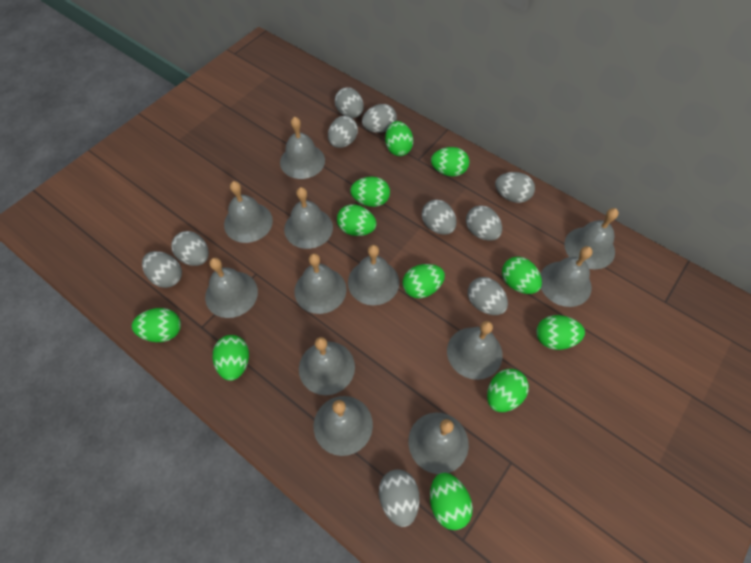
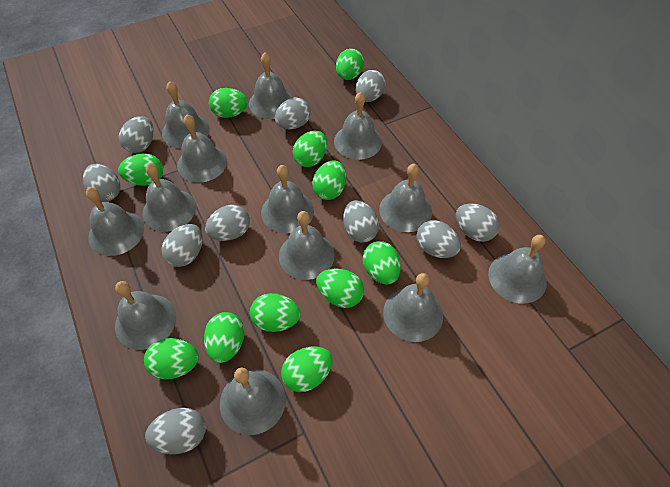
grey bell: 12 -> 13

